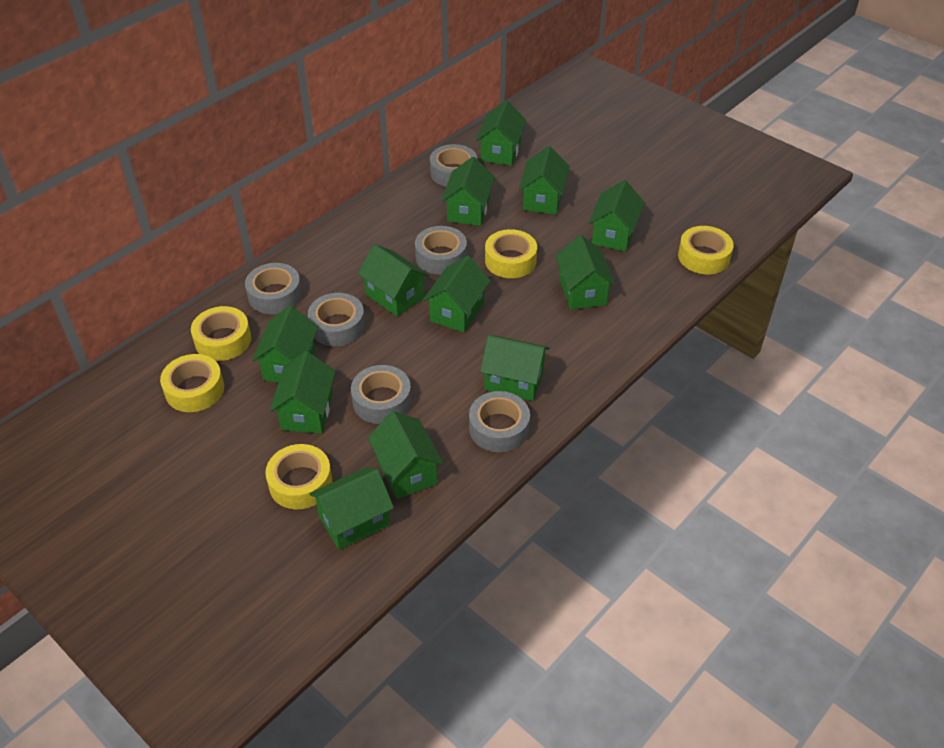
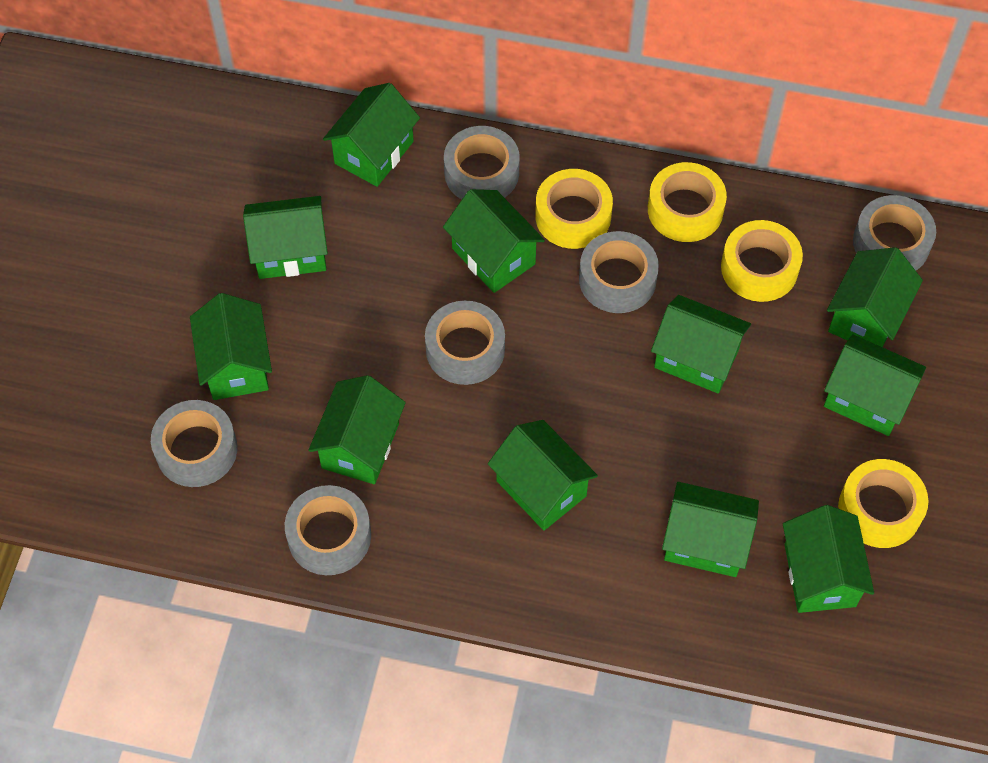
green house: 12 -> 11
yellow tape: 5 -> 4

